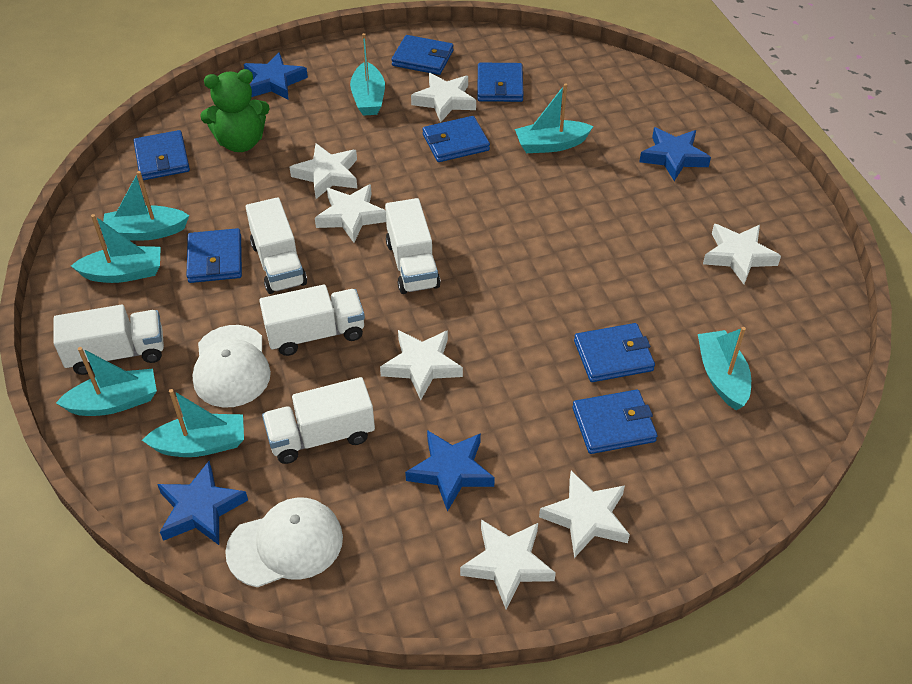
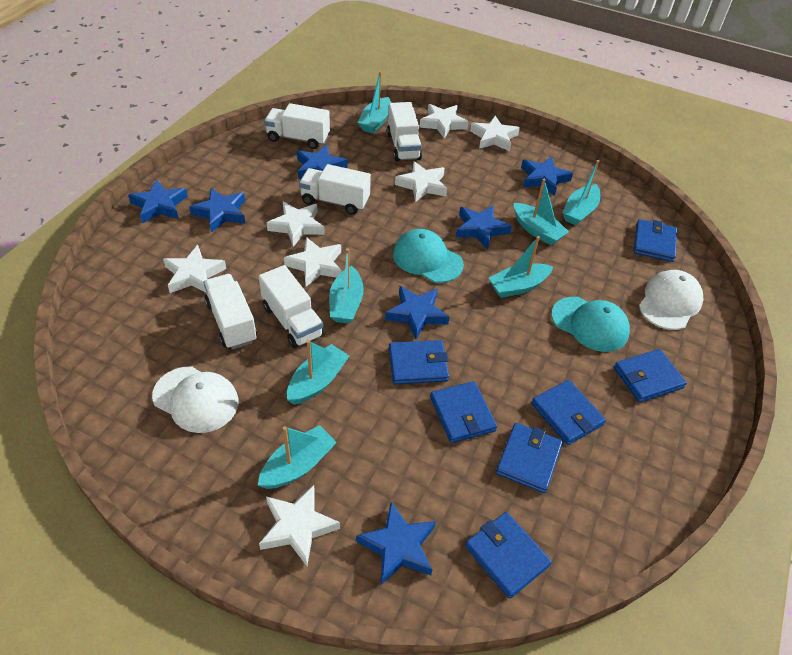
blue star: 4 -> 7
green teddy bear: 1 -> 0
turquoise cap: 0 -> 2

